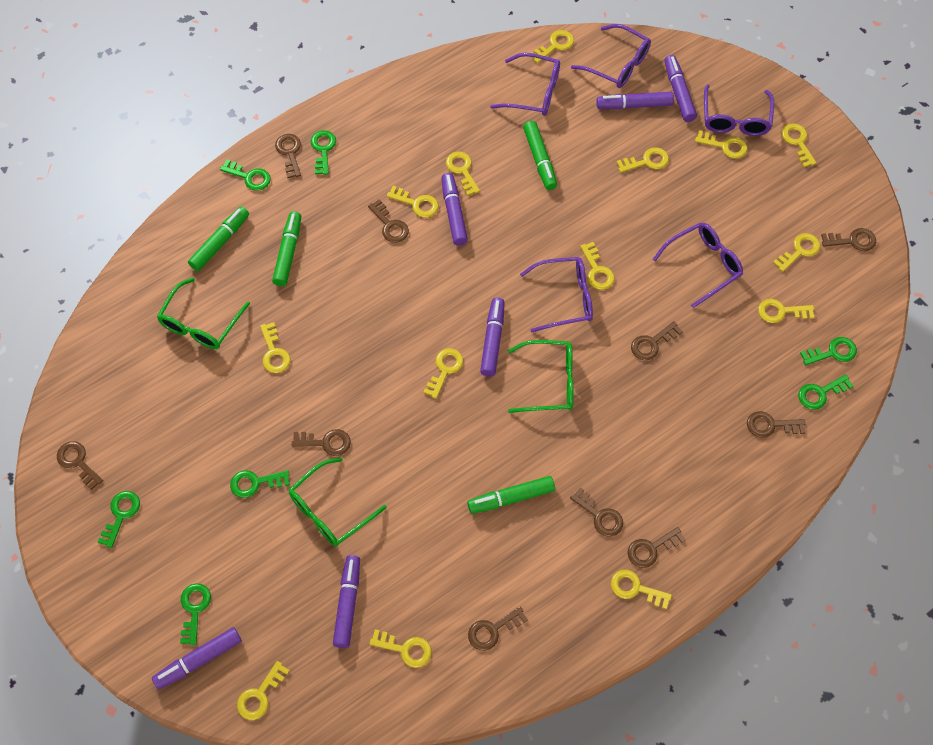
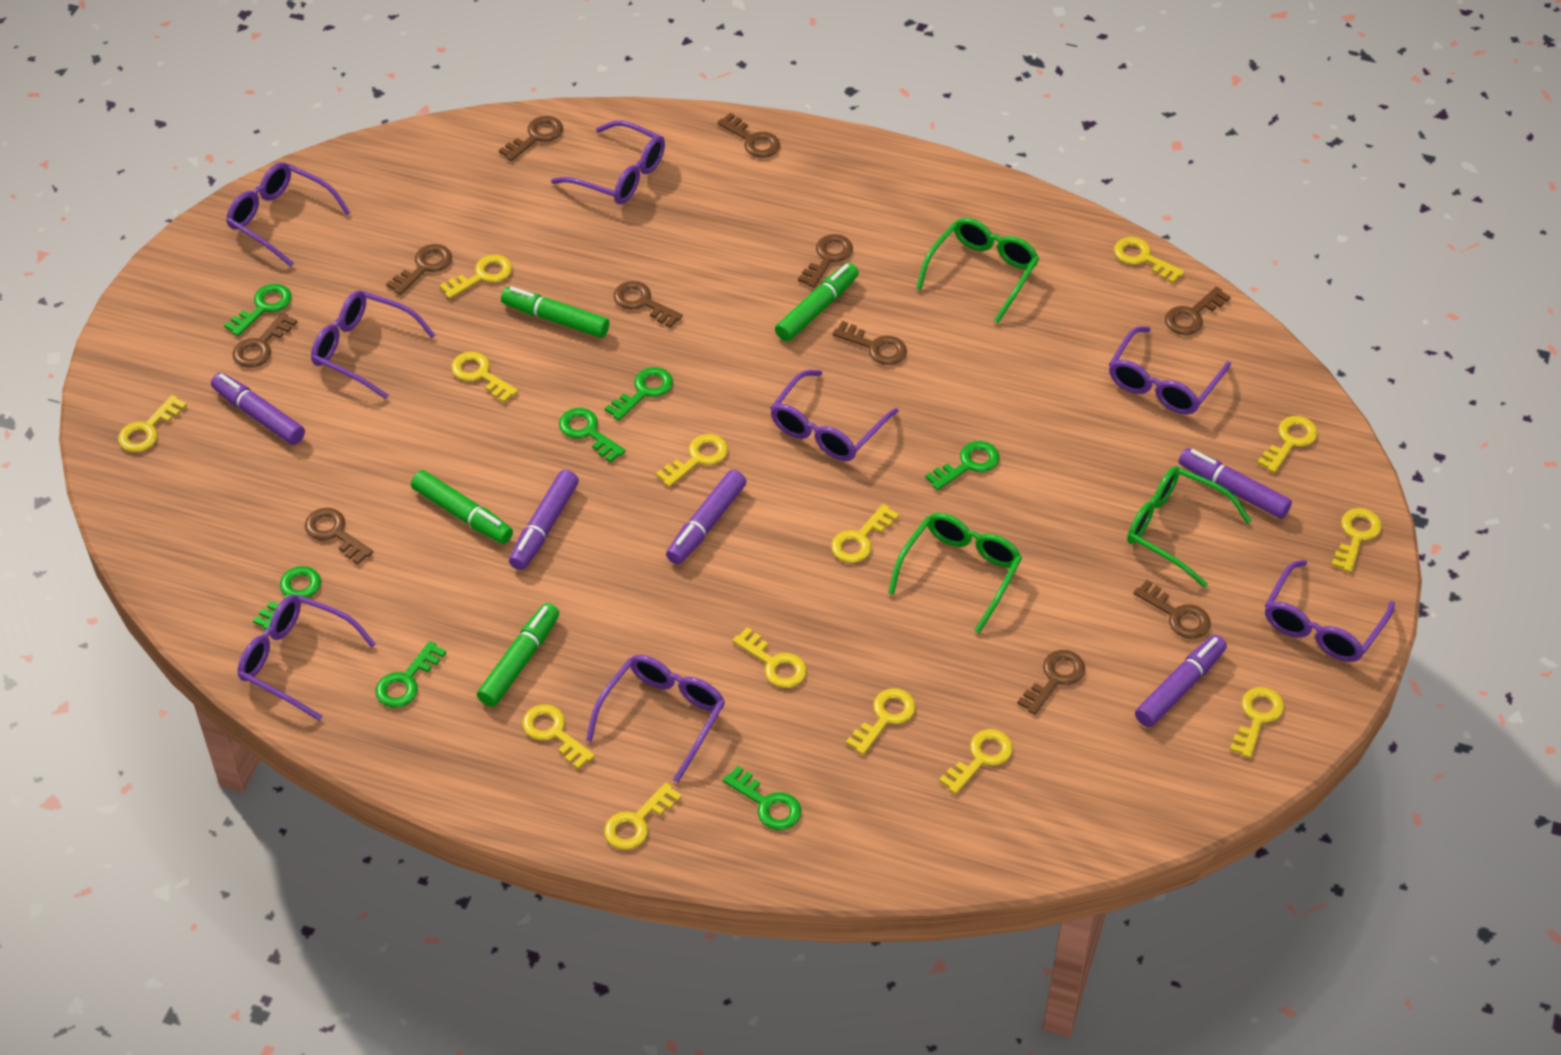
brown key: 10 -> 11
purple glasses: 5 -> 8
purple marker: 6 -> 5

